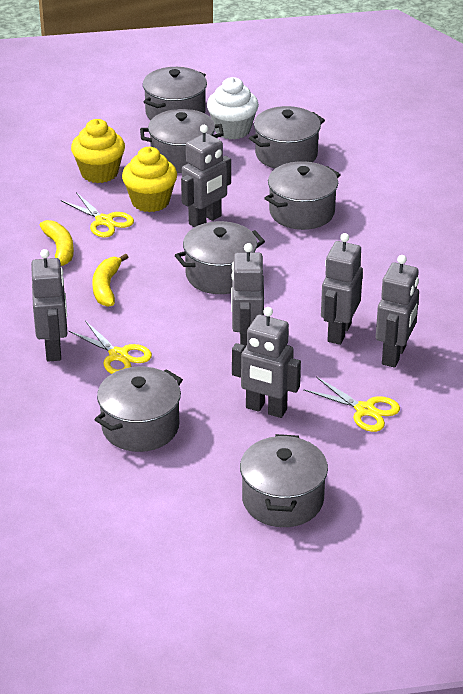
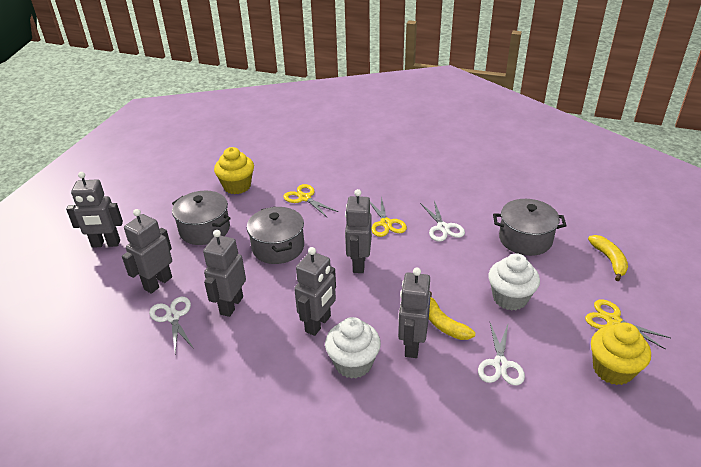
grey pot: 7 -> 3
white cupcake: 1 -> 2
white scissors: 0 -> 3

